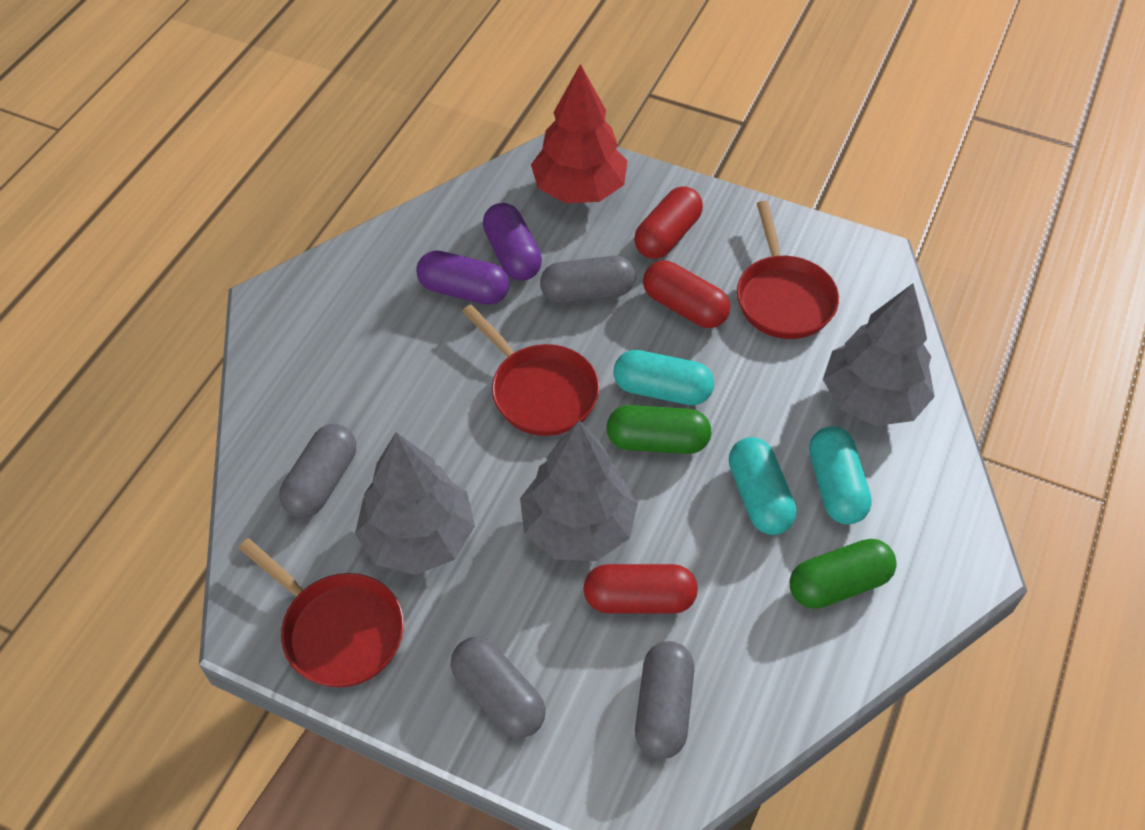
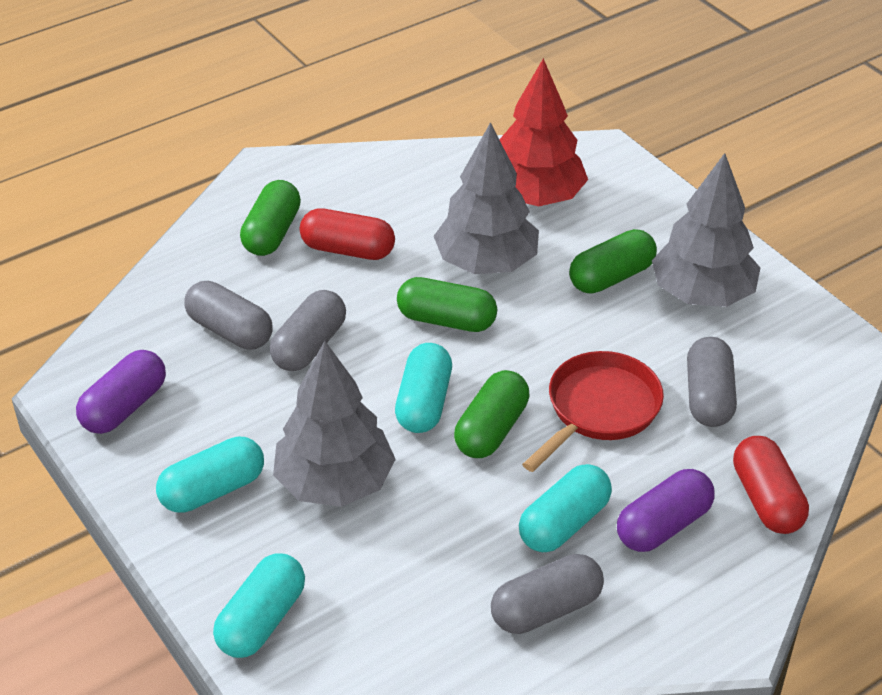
green capsule: 2 -> 4
red capsule: 3 -> 2
red pan: 3 -> 1
turquoise capsule: 3 -> 4

